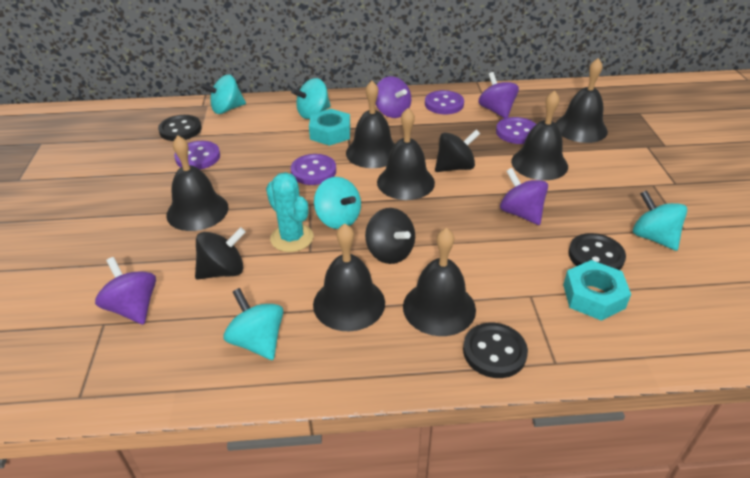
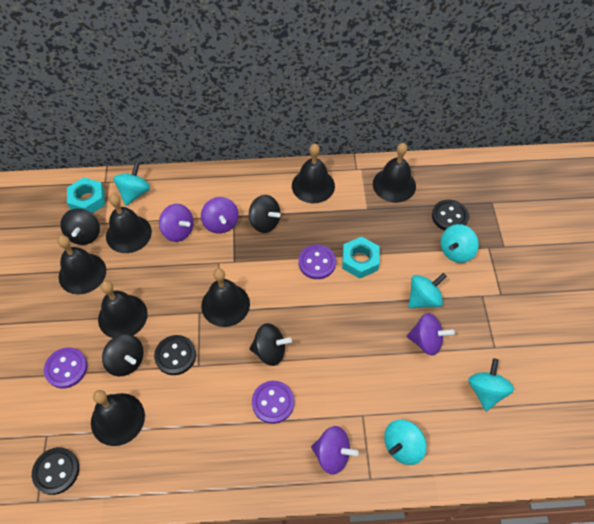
black spinning top: 3 -> 4
purple button: 4 -> 3
turquoise cactus: 1 -> 0

